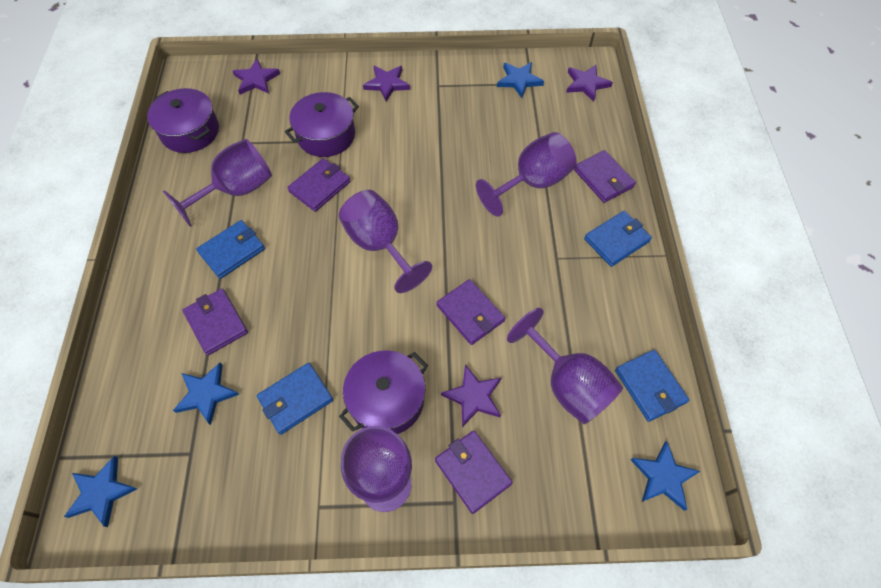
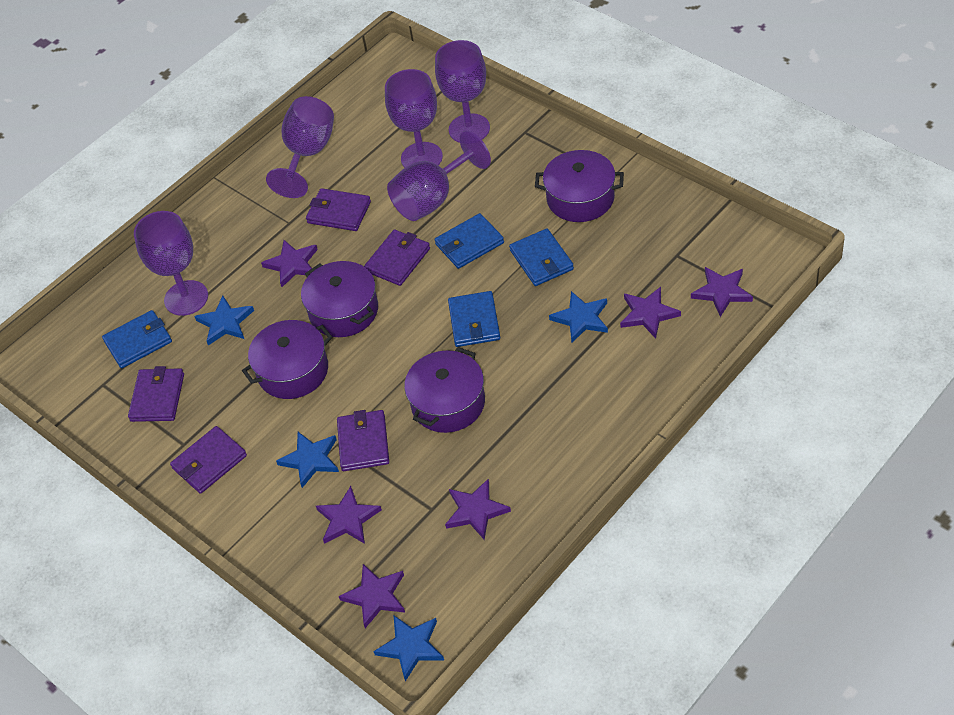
purple pot: 3 -> 4
purple star: 4 -> 6

